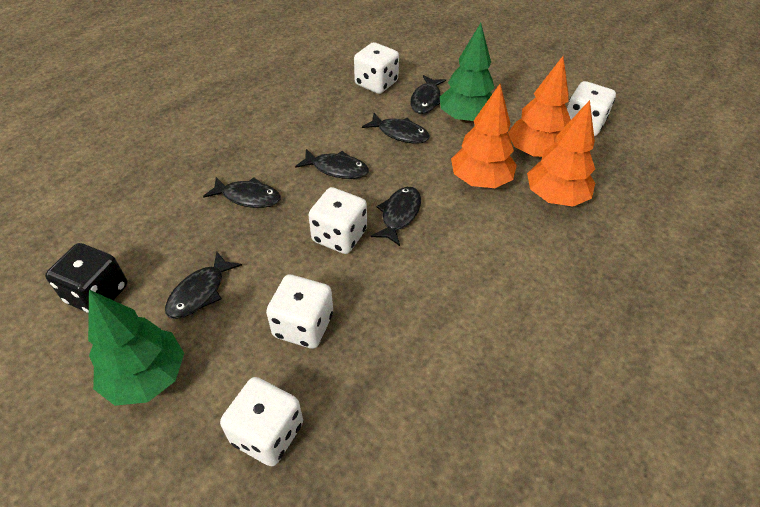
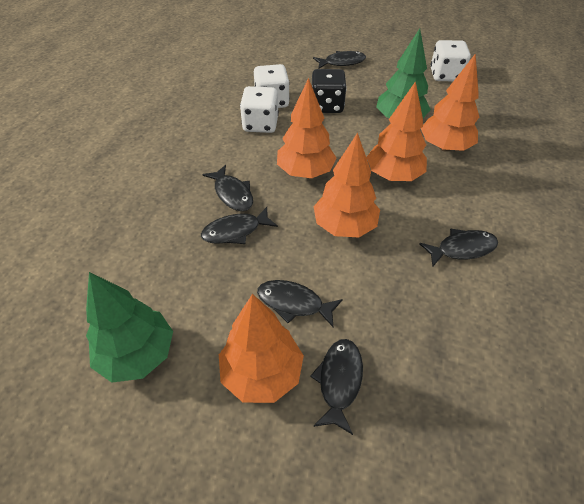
orange tree: 3 -> 5
white dice: 5 -> 3

